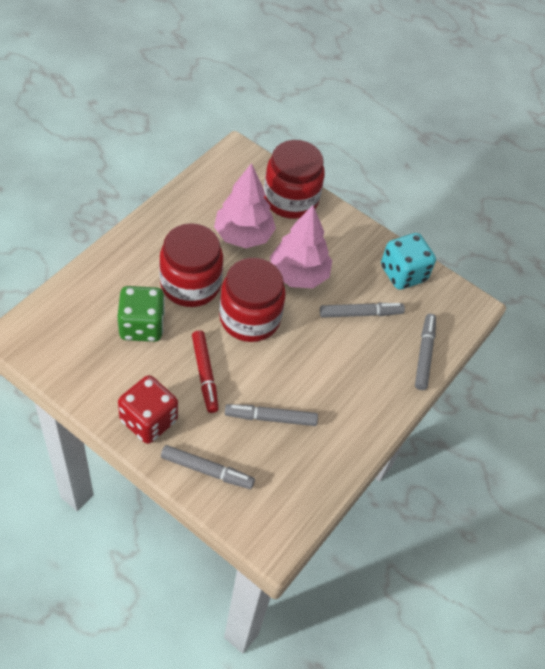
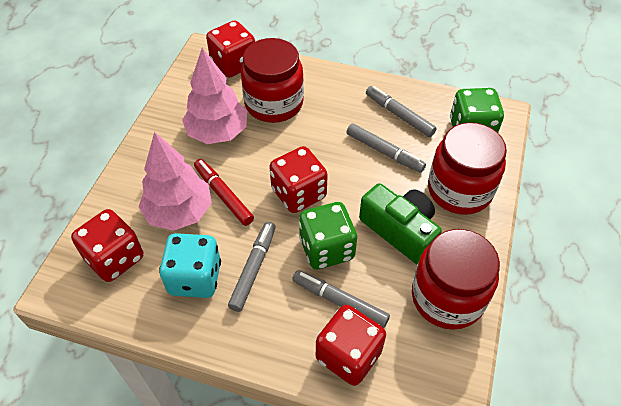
green camera: 0 -> 1
green dice: 1 -> 2
red dice: 1 -> 4

